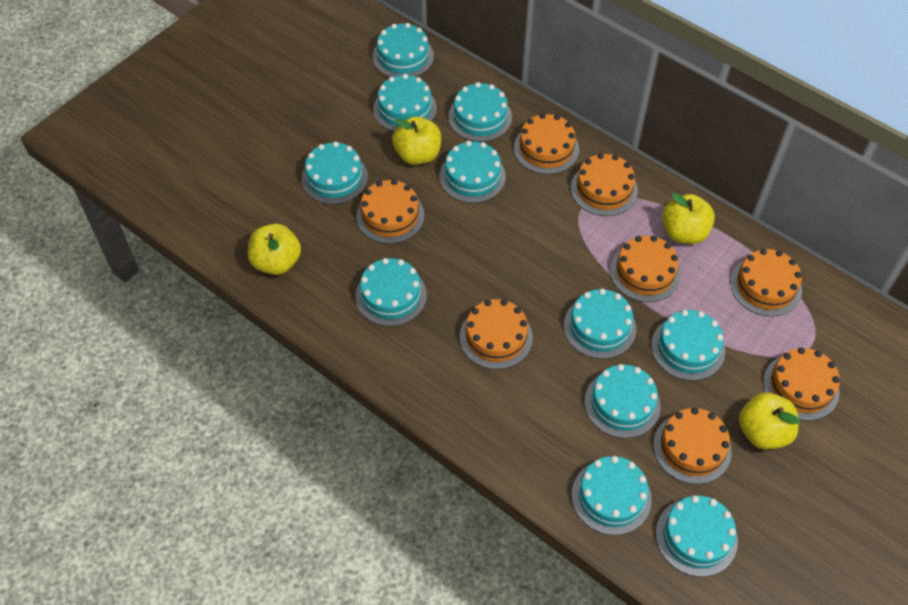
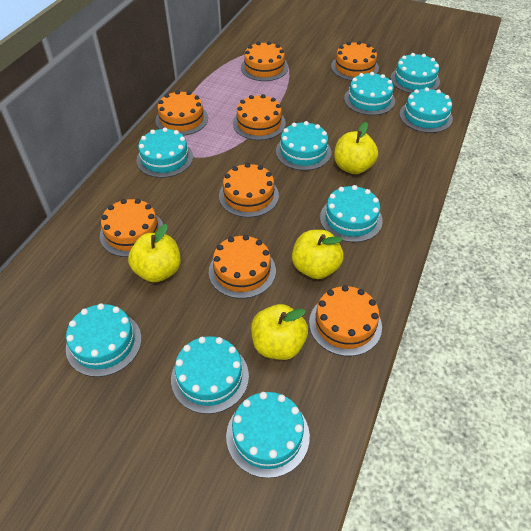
turquoise cake: 11 -> 9

